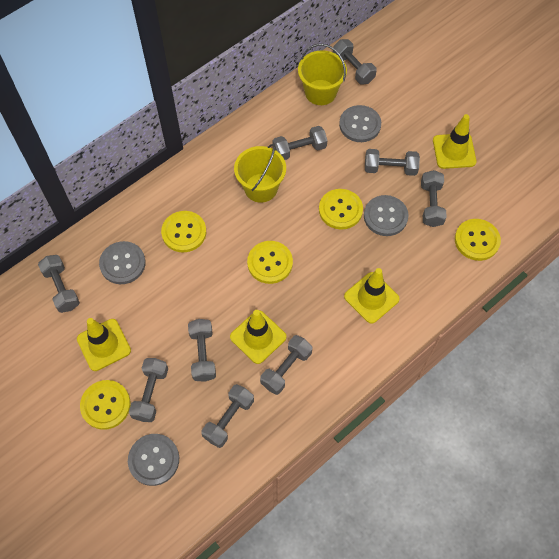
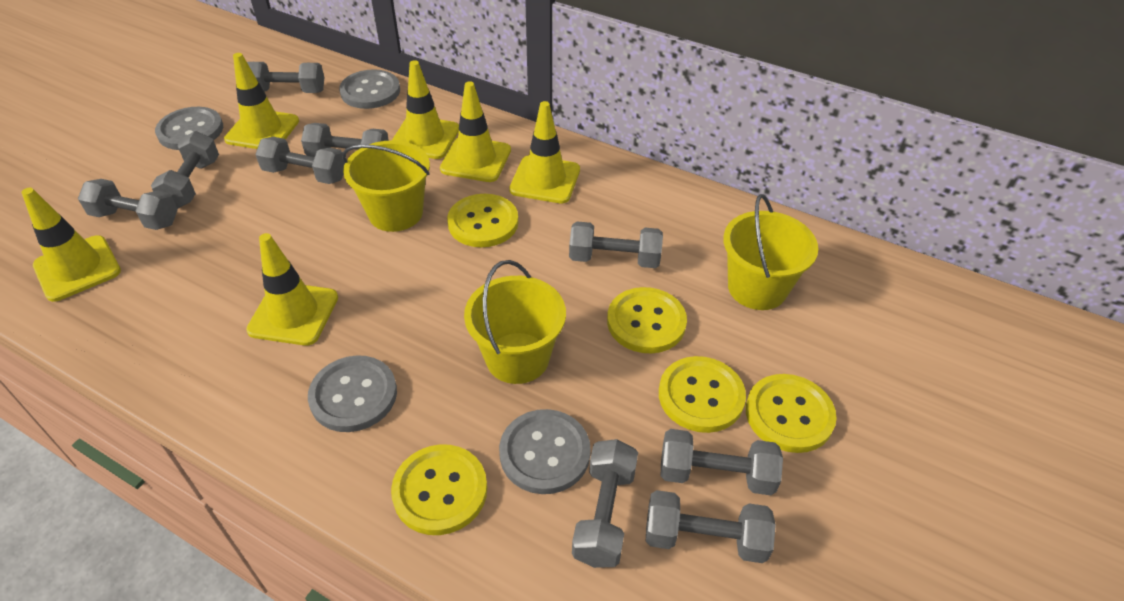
yellow bucket: 2 -> 3
yellow traffic cone: 4 -> 6

